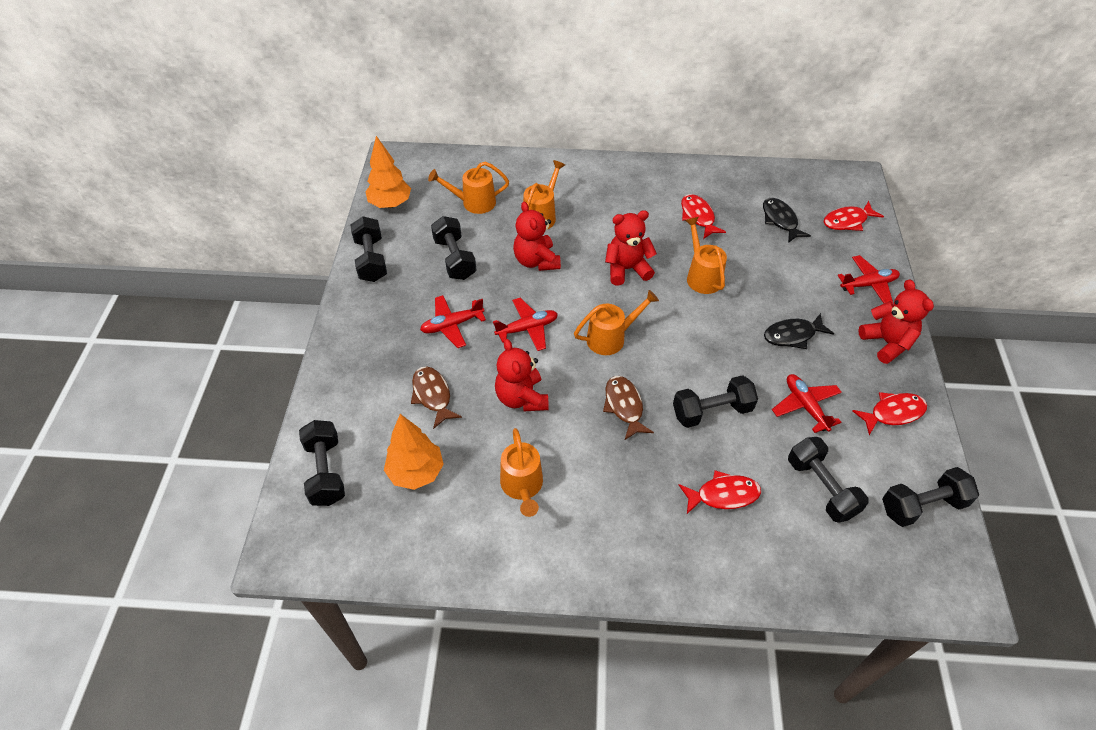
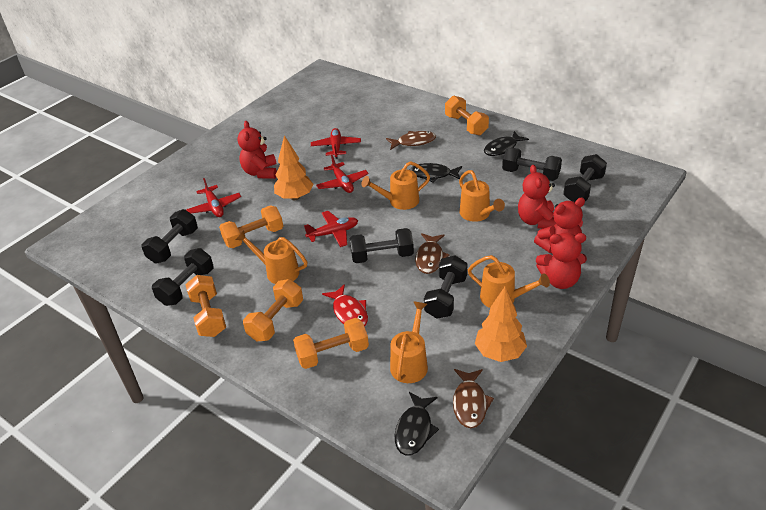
black fish: 2 -> 3
brown fish: 2 -> 3
orange dumbbell: 0 -> 5
red fish: 4 -> 1

